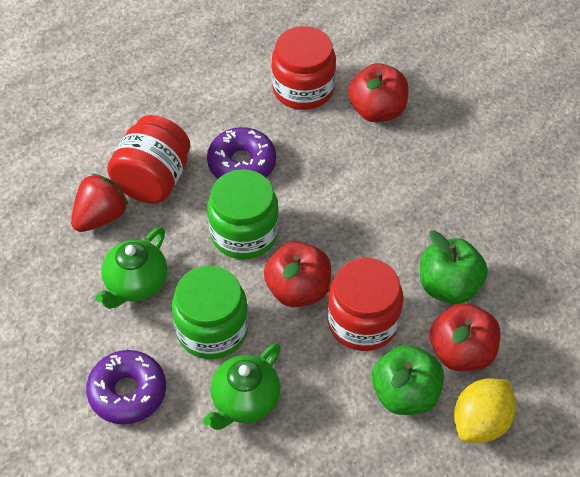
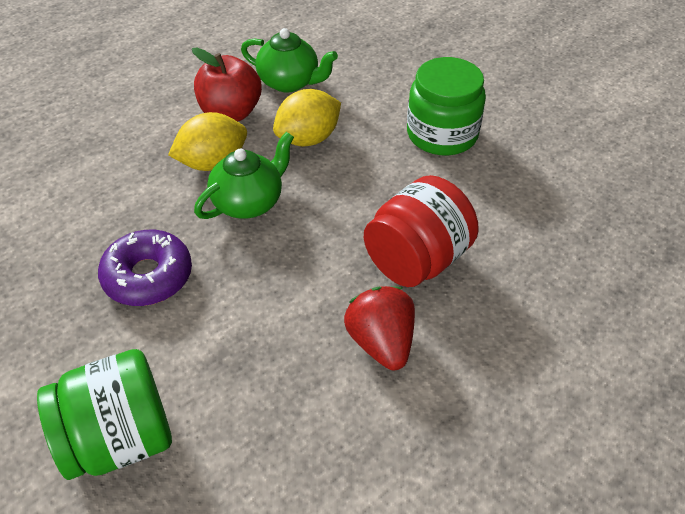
green apple: 2 -> 0
purple donut: 2 -> 1
red apple: 3 -> 1
red jar: 3 -> 1
yellow lemon: 1 -> 2

